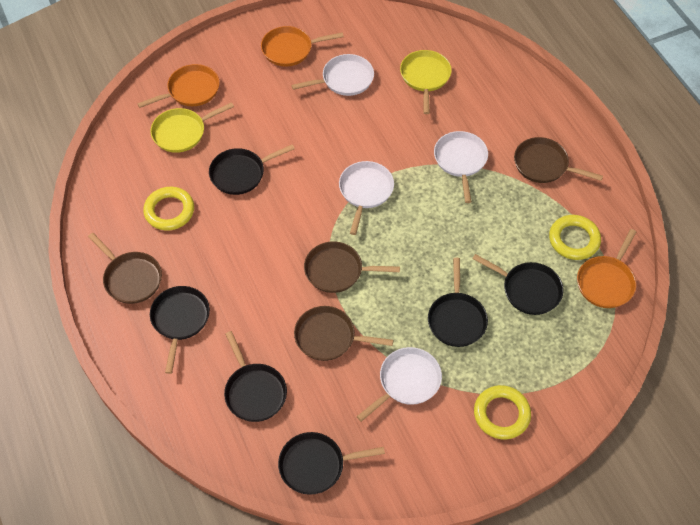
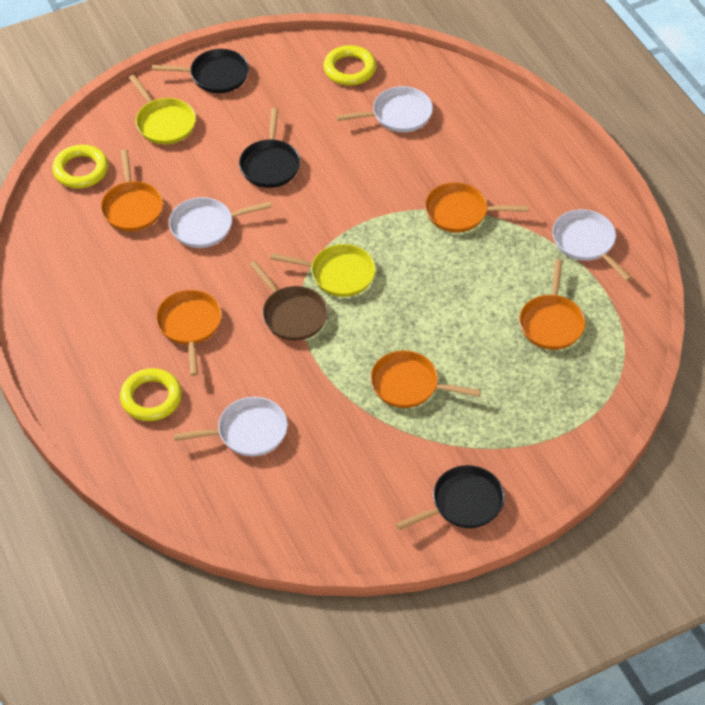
black pan: 6 -> 3
brown pan: 4 -> 1
orange pan: 3 -> 5

